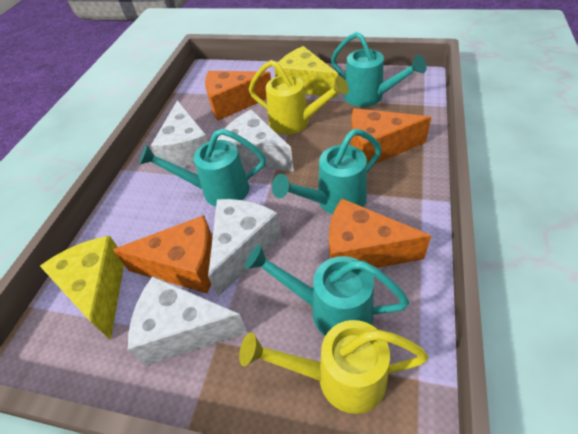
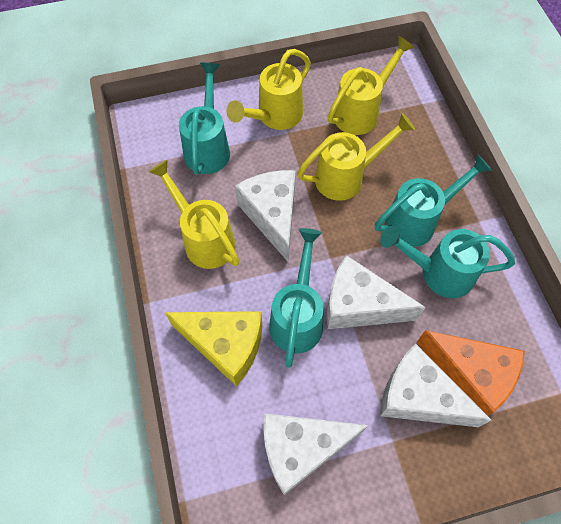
orange cheese: 4 -> 1
yellow cheese: 2 -> 1
yellow watering can: 2 -> 4

